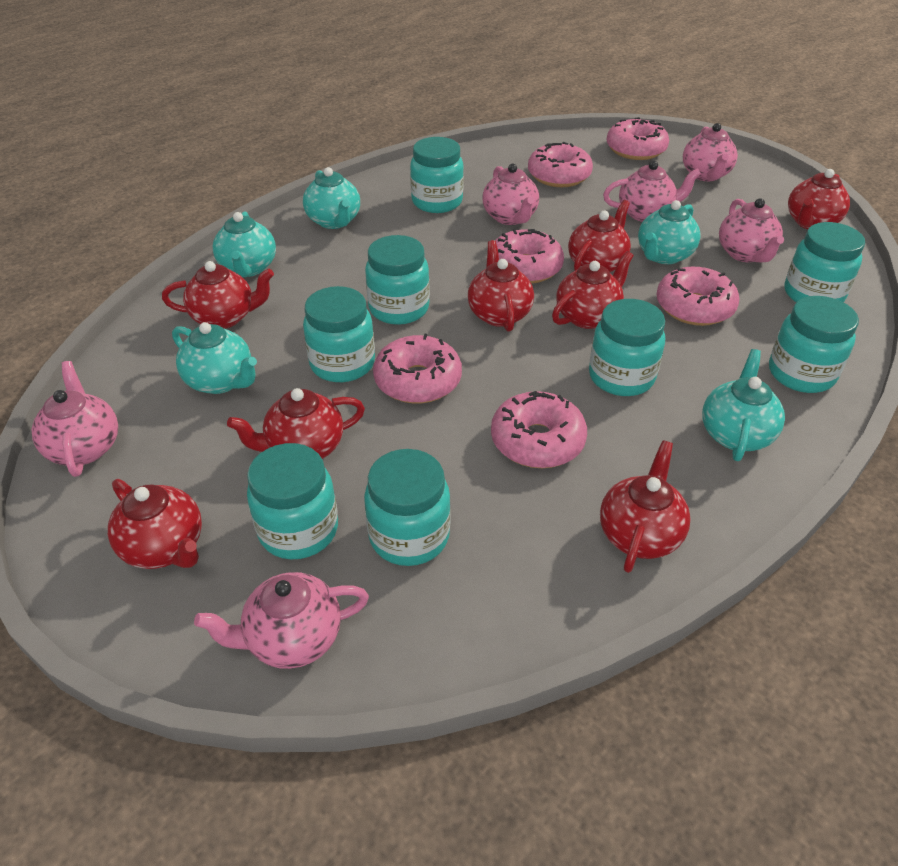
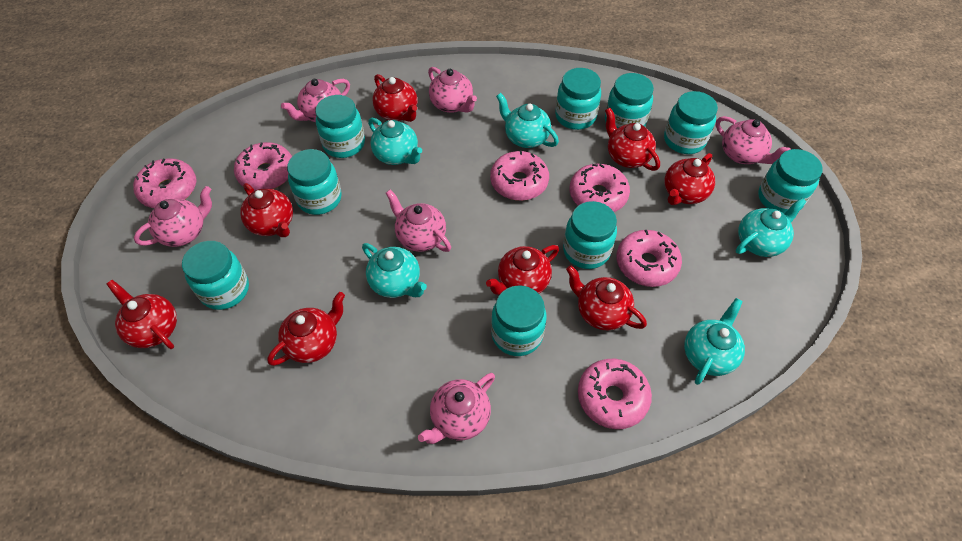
turquoise jar: 8 -> 9

